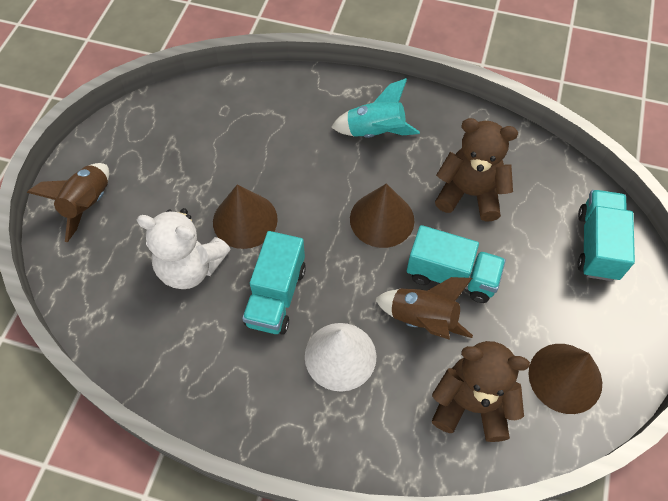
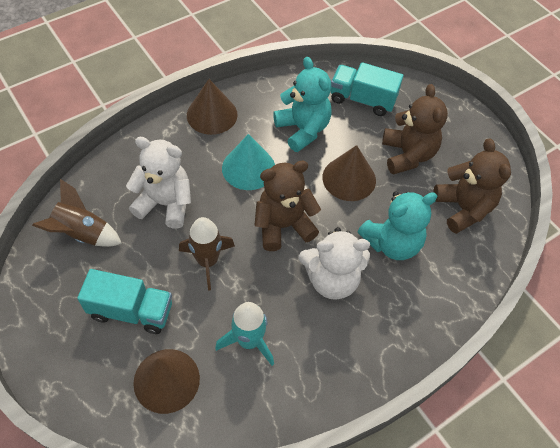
brown teddy bear: 2 -> 3
turquoise cone: 0 -> 1
turquoise teddy bear: 0 -> 2
turquoise truck: 3 -> 2
white cone: 1 -> 0
white teddy bear: 1 -> 2

